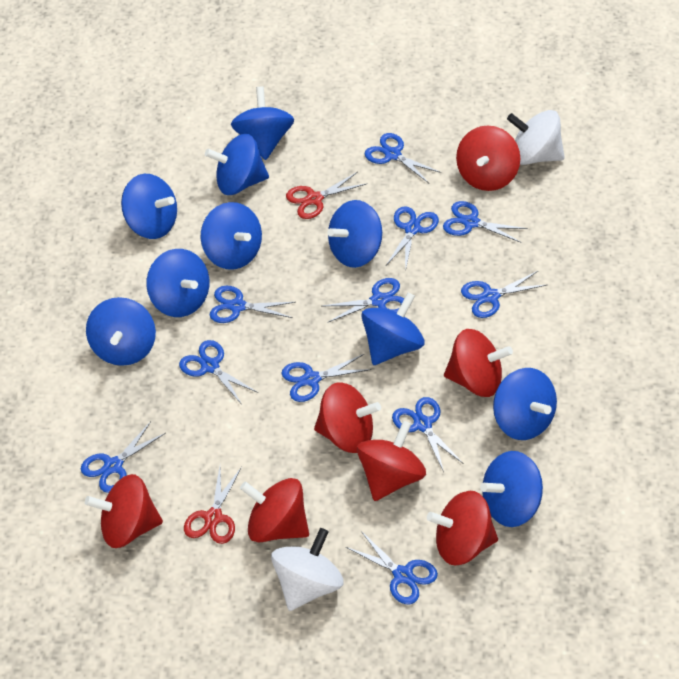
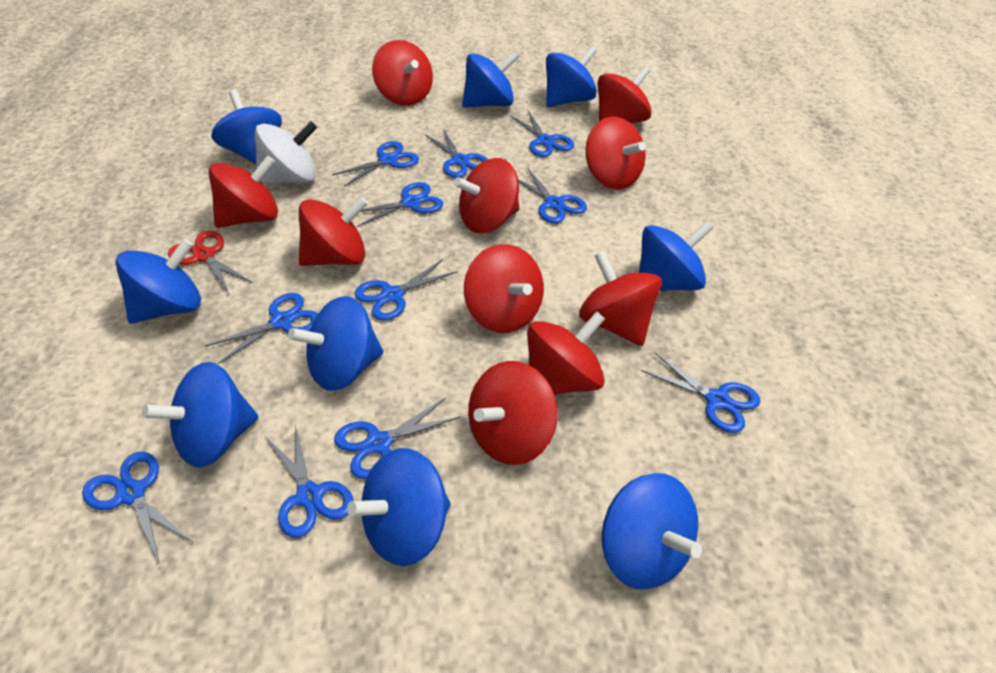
blue spinning top: 10 -> 9
red scissors: 2 -> 1
red spinning top: 7 -> 10
white spinning top: 2 -> 1

